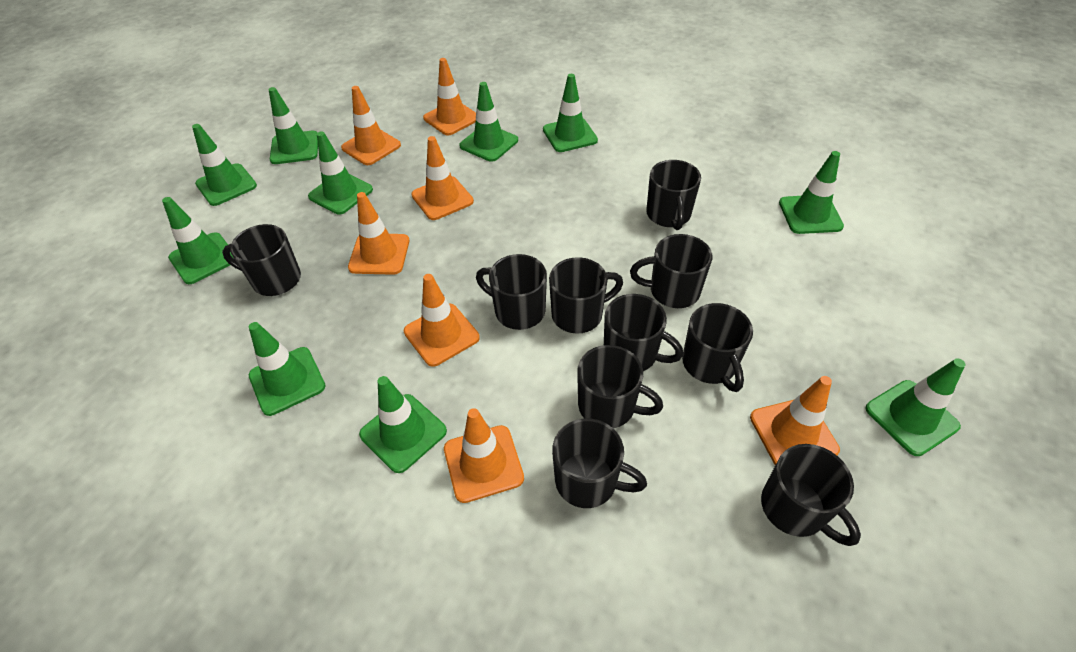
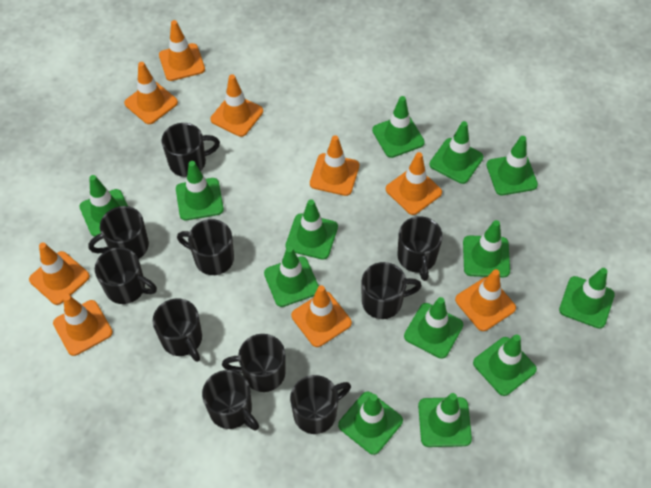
green traffic cone: 10 -> 13
orange traffic cone: 7 -> 9

